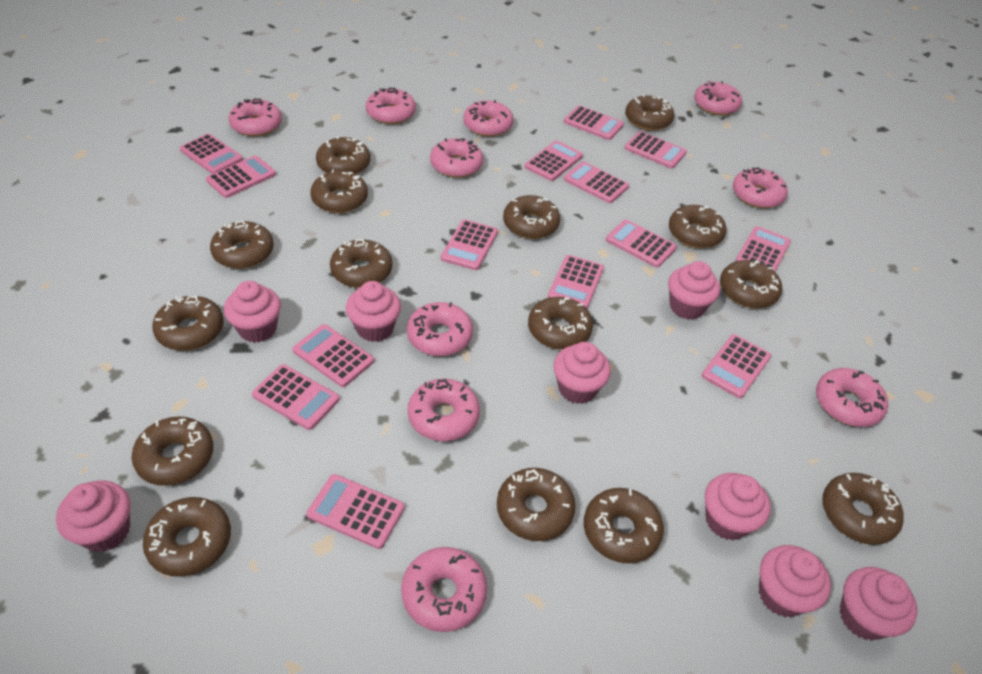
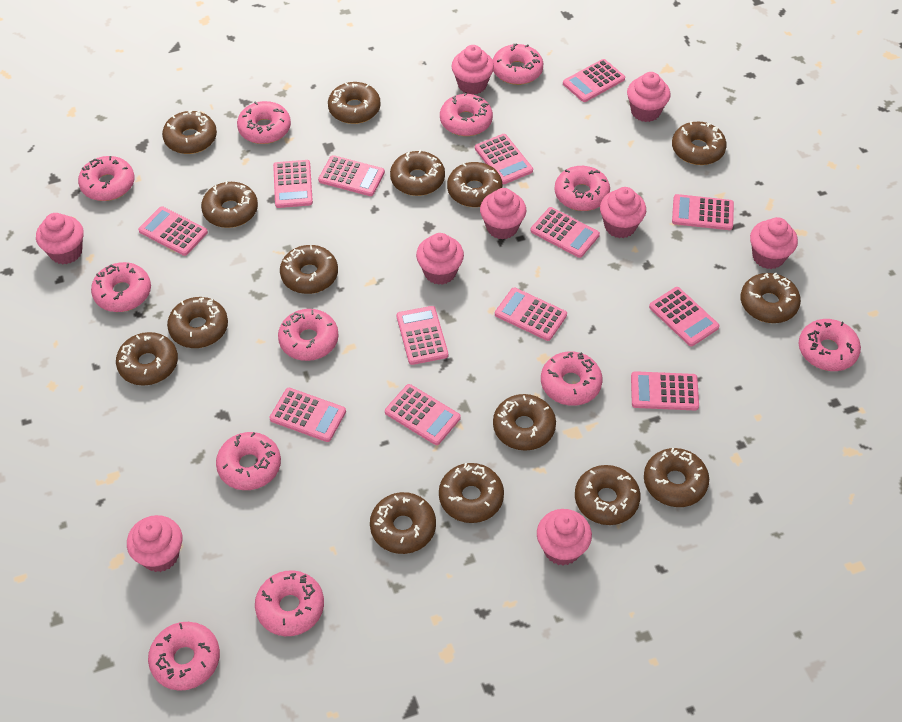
pink calculator: 14 -> 13
pink cupcake: 8 -> 9
pink donut: 10 -> 12

